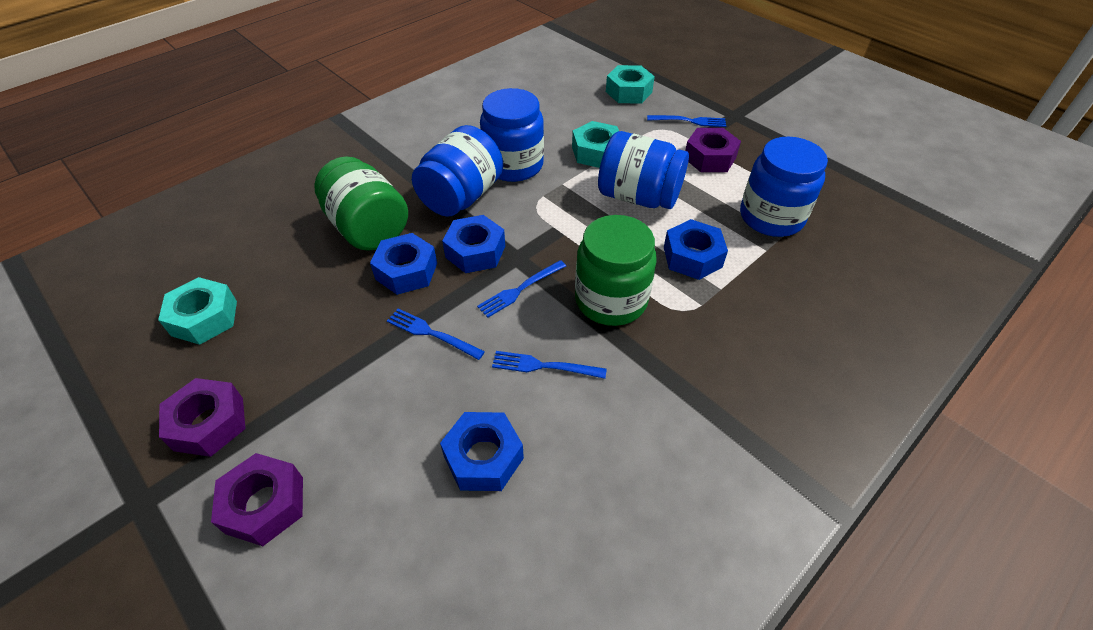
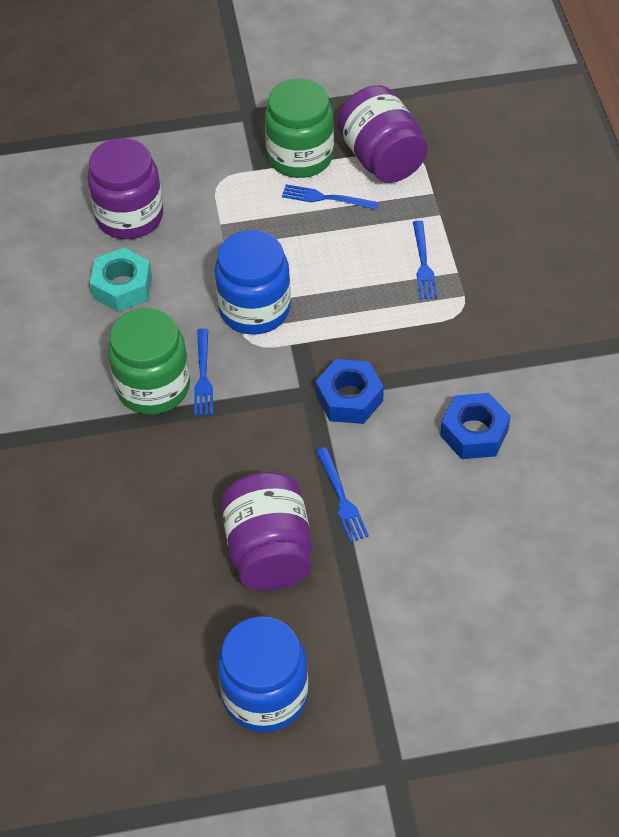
blue jar: 4 -> 2
blue nut: 4 -> 2
purple jar: 0 -> 3
purple nut: 3 -> 0
turquoise nut: 3 -> 1

